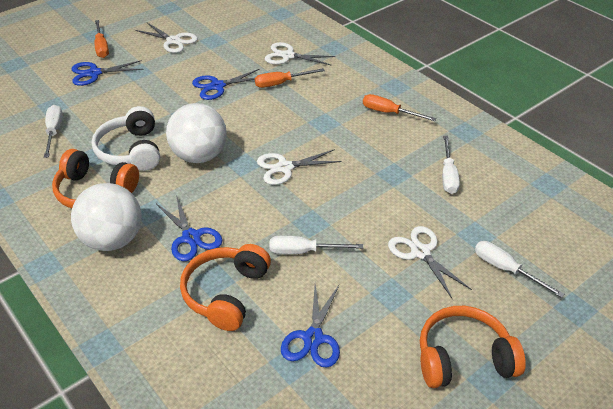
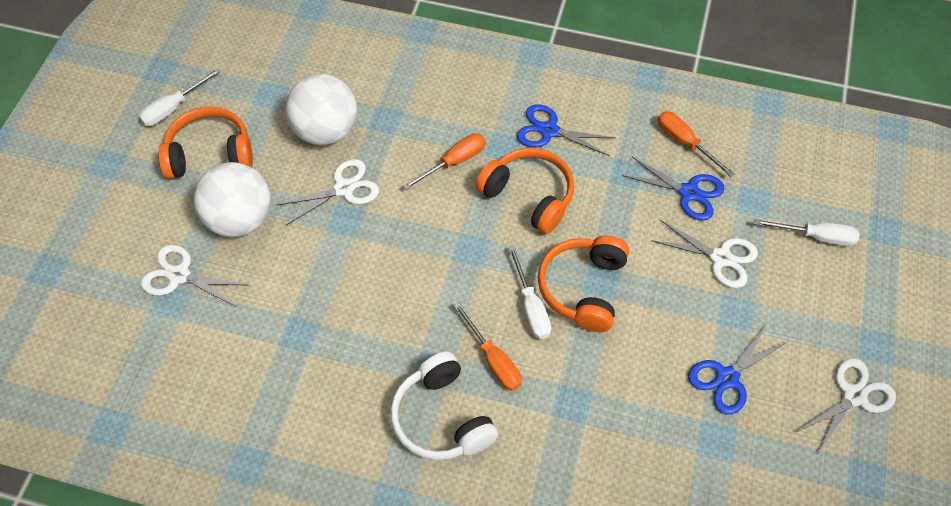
blue scissors: 4 -> 3
white screwdriver: 4 -> 3

